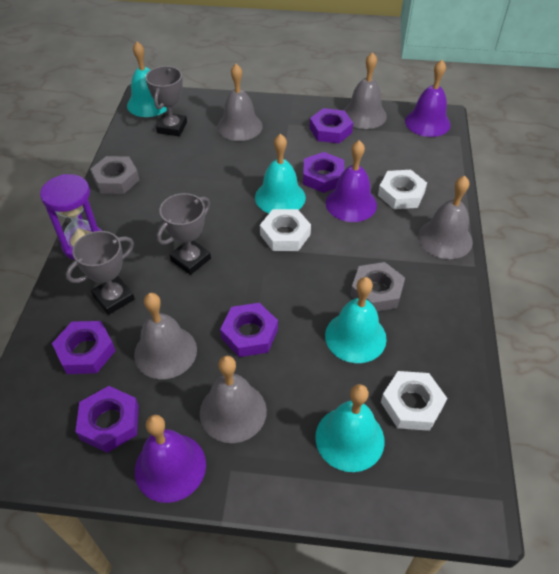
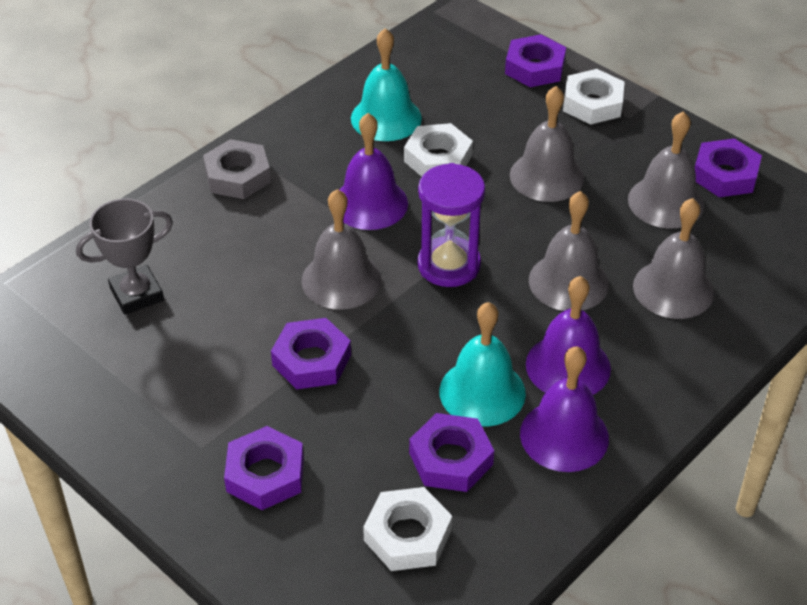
grey nut: 2 -> 1
grey trophy: 3 -> 1
turquoise bell: 4 -> 2

